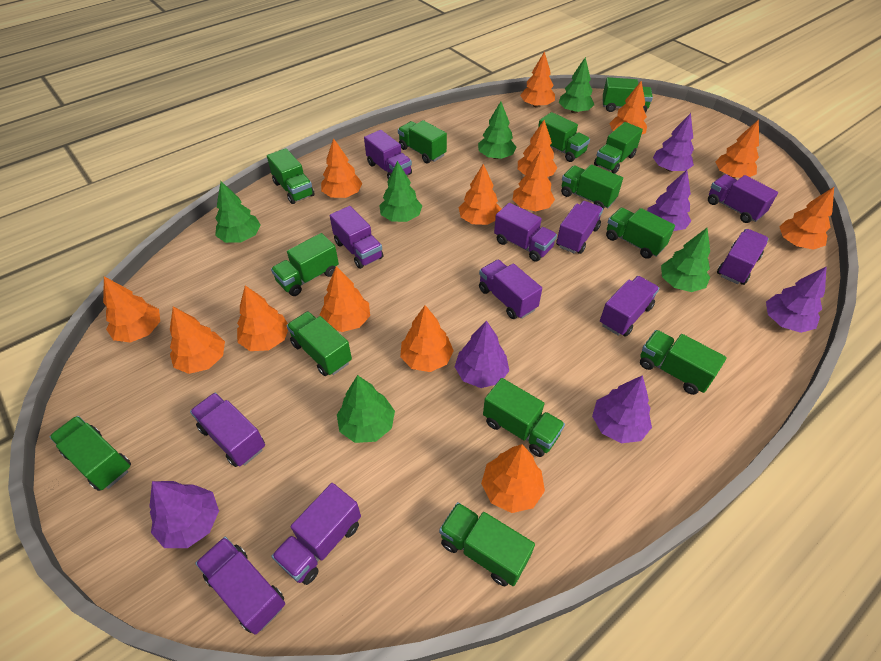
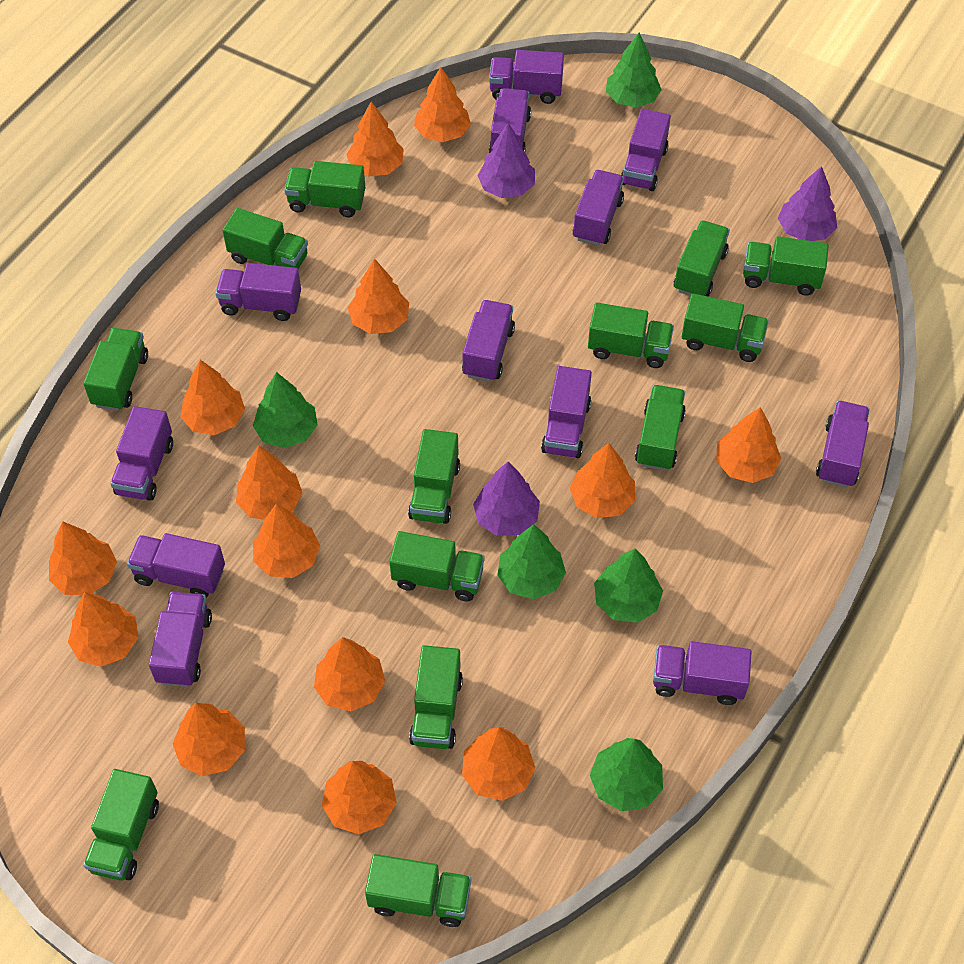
green tree: 6 -> 5
purple tree: 6 -> 3
purple truck: 11 -> 12

